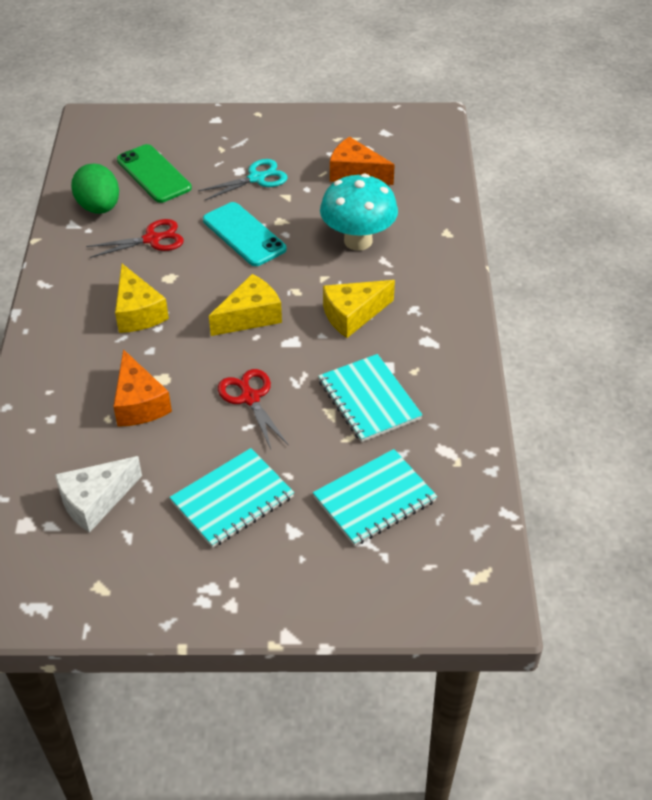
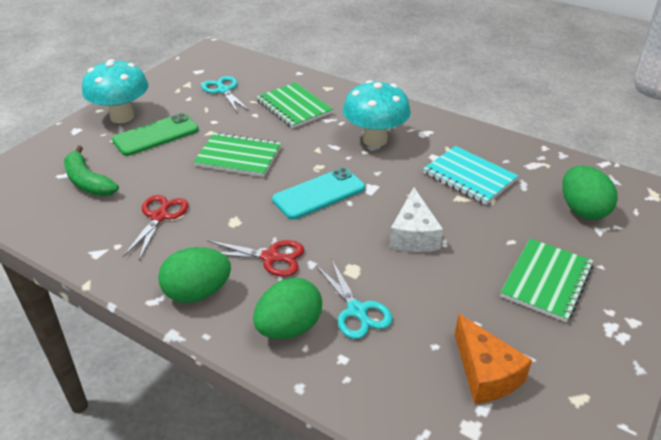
green banana: 0 -> 1
green egg: 1 -> 3
green notebook: 0 -> 3
orange cheese: 2 -> 1
turquoise mushroom: 1 -> 2
turquoise notebook: 3 -> 1
turquoise scissors: 1 -> 2
yellow cheese: 3 -> 0

